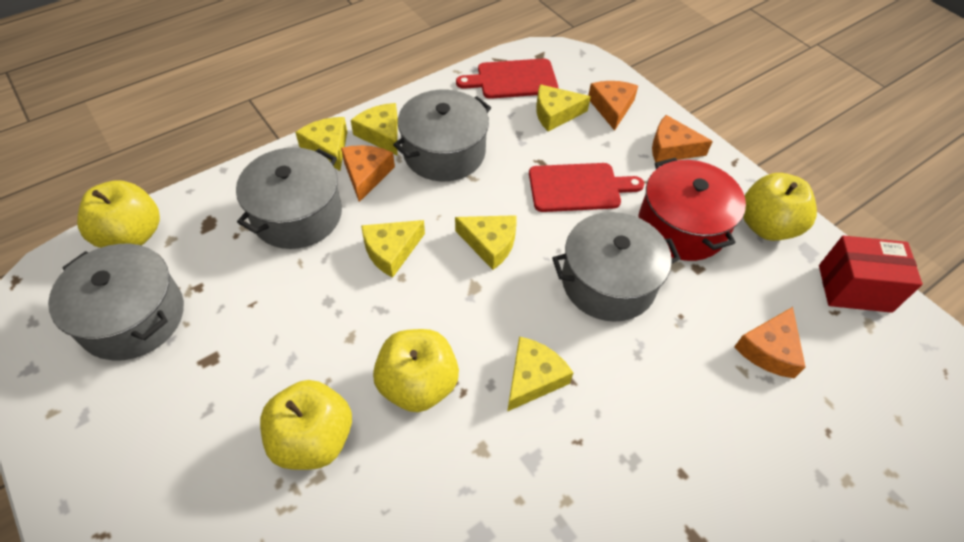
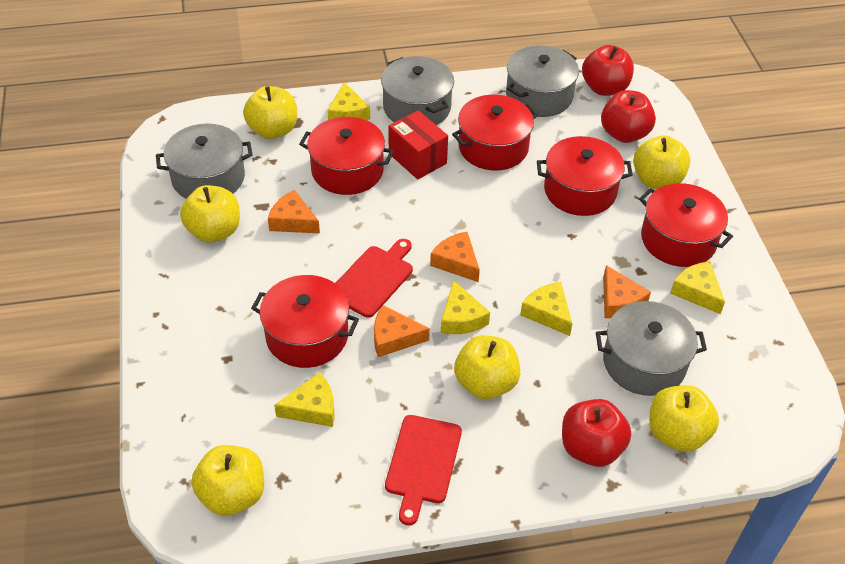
red apple: 0 -> 3
red pot: 1 -> 5
yellow apple: 4 -> 6
yellow cheese: 6 -> 5

